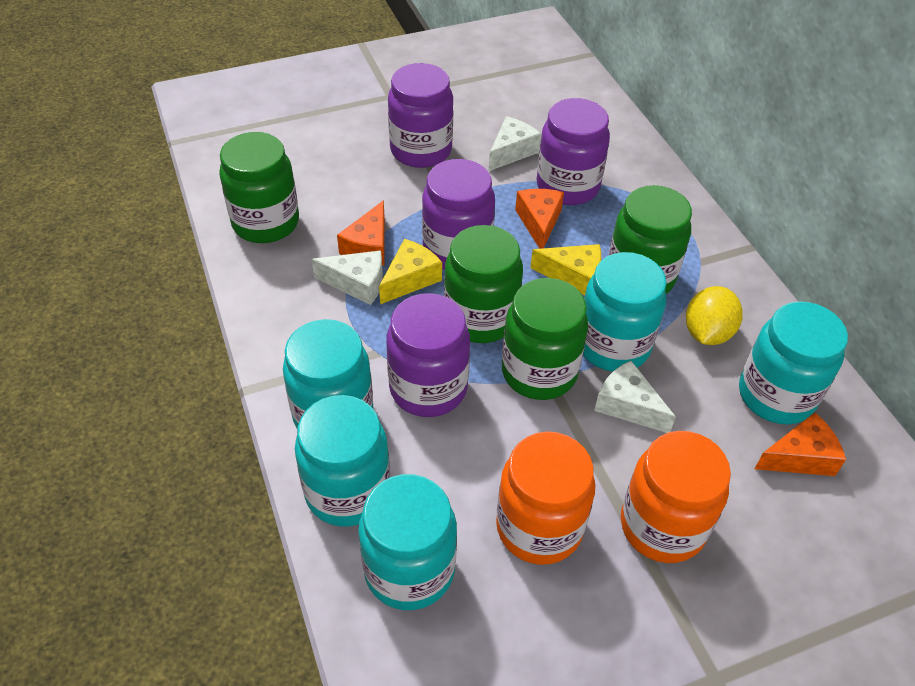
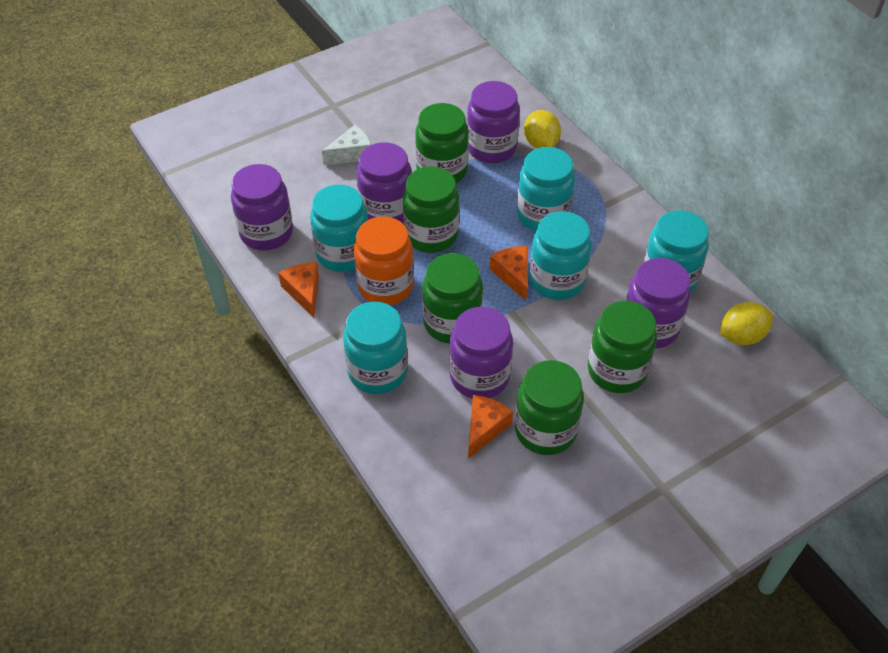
green jar: 4 -> 5
orange jar: 2 -> 1
purple jar: 4 -> 5
white cheese: 3 -> 1
yellow cheese: 2 -> 0
yellow lemon: 1 -> 2

